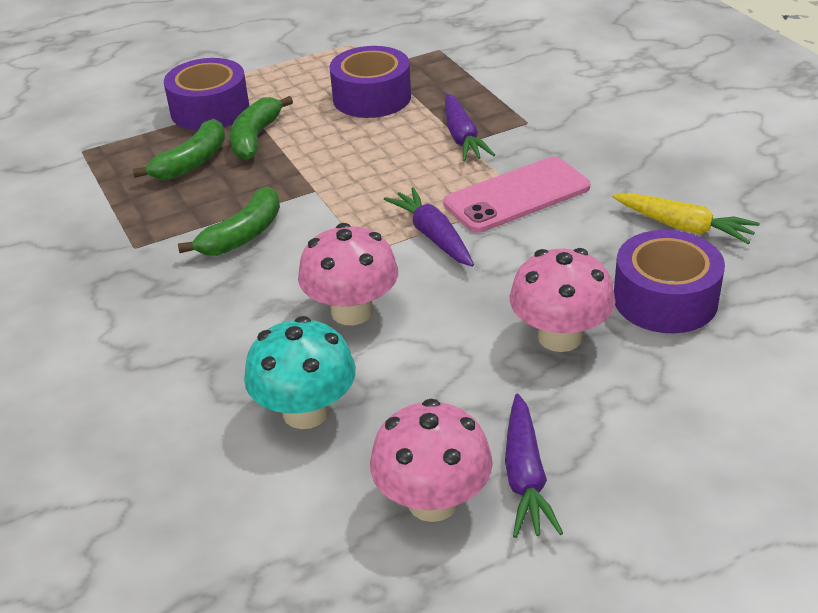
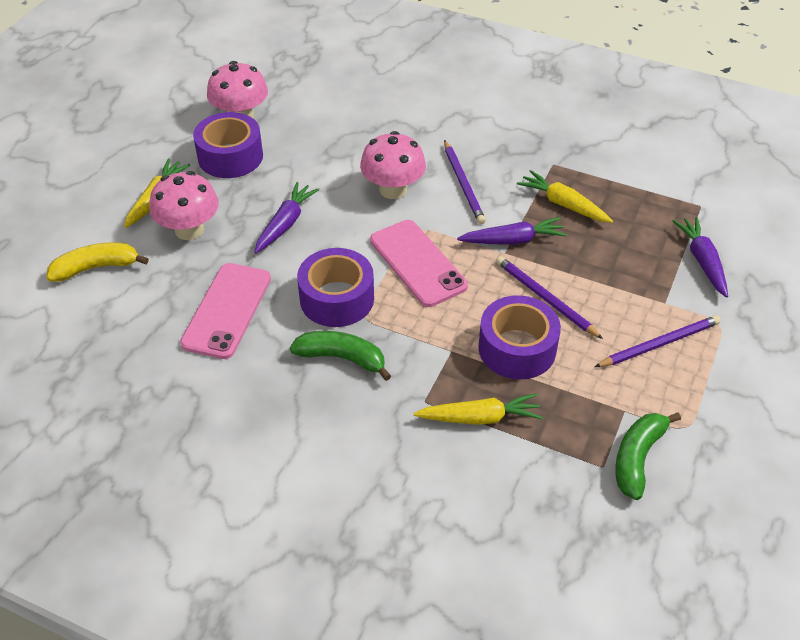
green banana: 3 -> 2
pink phone: 1 -> 2
purple pencil: 0 -> 3
turquoise mushroom: 1 -> 0
yellow banana: 0 -> 1
yellow carrot: 1 -> 3

